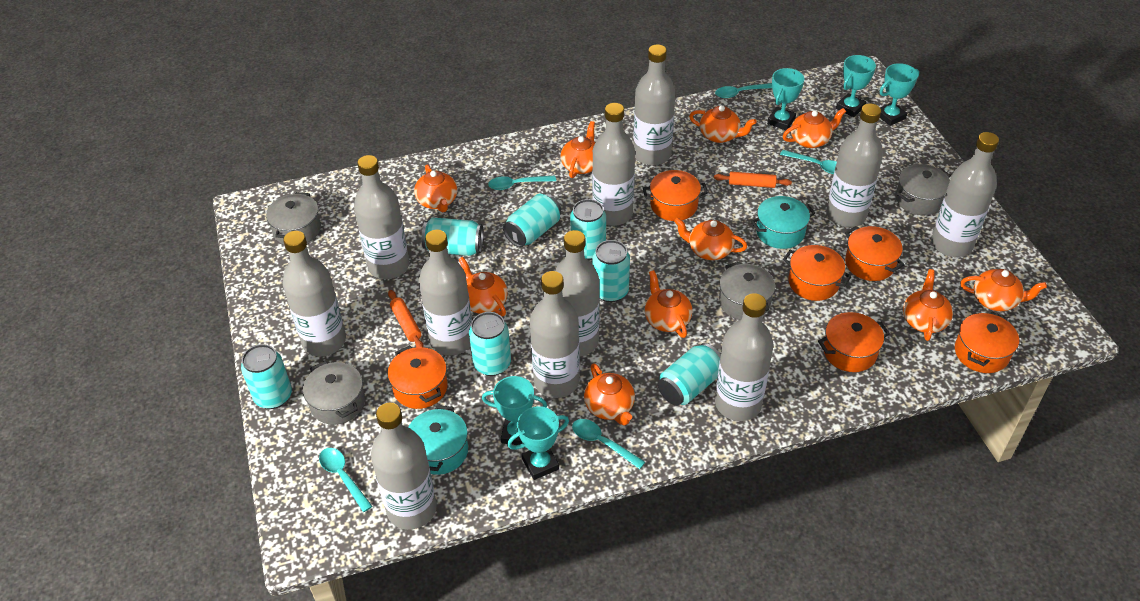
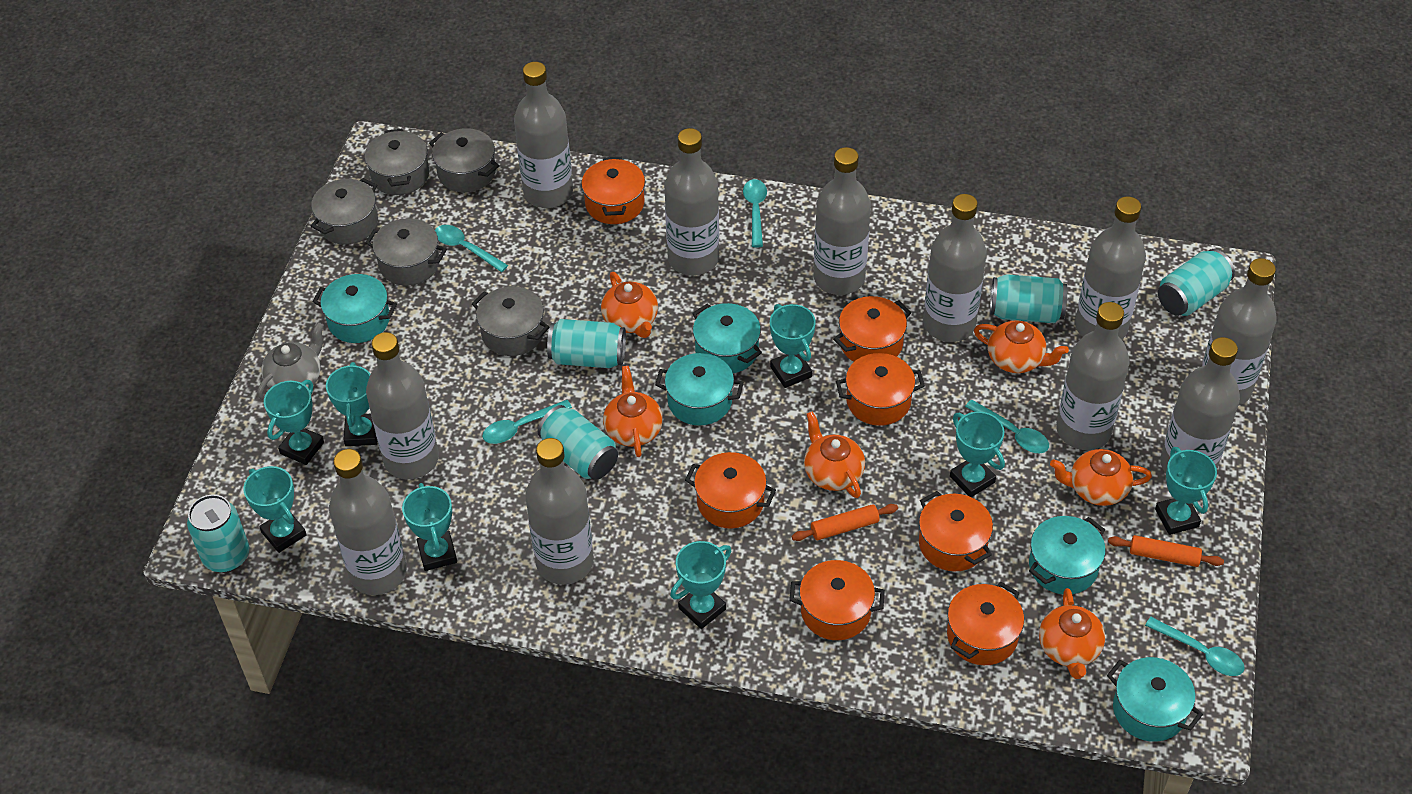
grey pot: 4 -> 5
grey teapot: 0 -> 1
orange pot: 6 -> 7
orange teapot: 10 -> 6
turquoise can: 7 -> 5
turquoise pot: 2 -> 5
turquoise trophy: 5 -> 8

